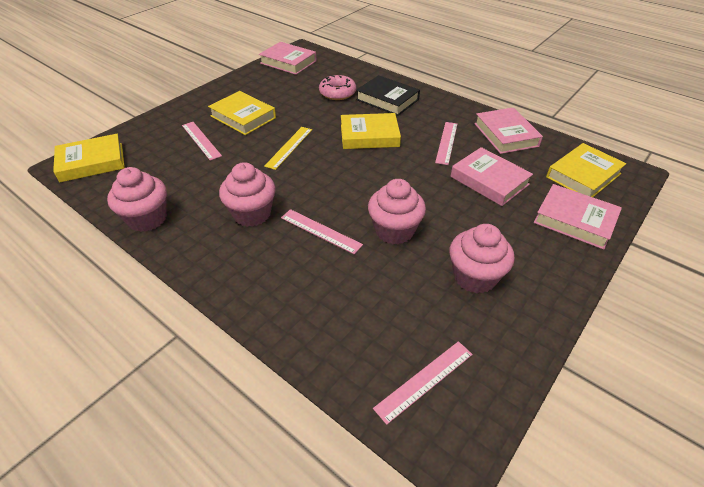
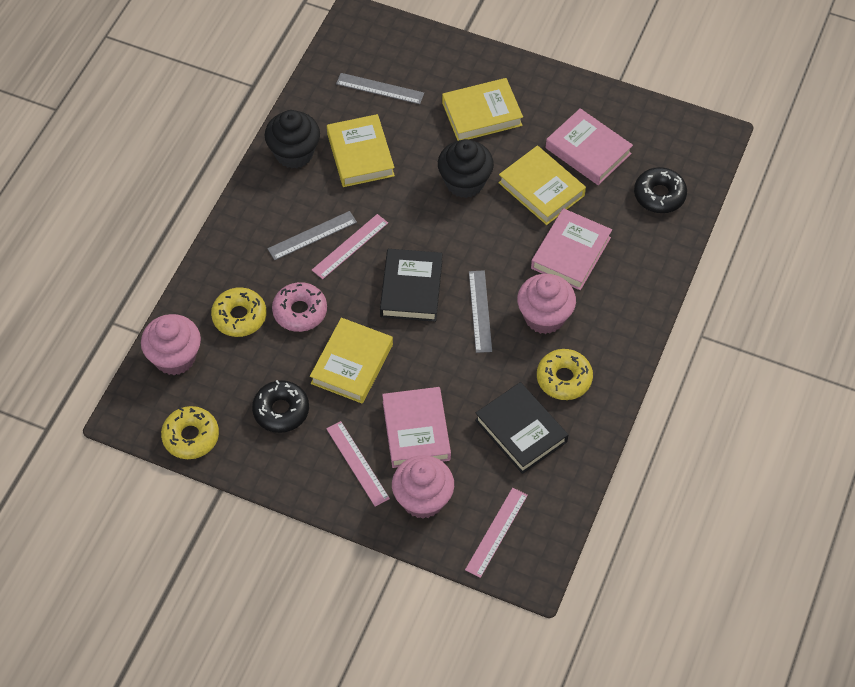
black book: 1 -> 2
black cupcake: 0 -> 2
black donut: 0 -> 2
grey ruler: 0 -> 3
pink book: 4 -> 3
pink cupcake: 4 -> 3
pink ruler: 4 -> 3
yellow donut: 0 -> 3
yellow ruler: 1 -> 0

